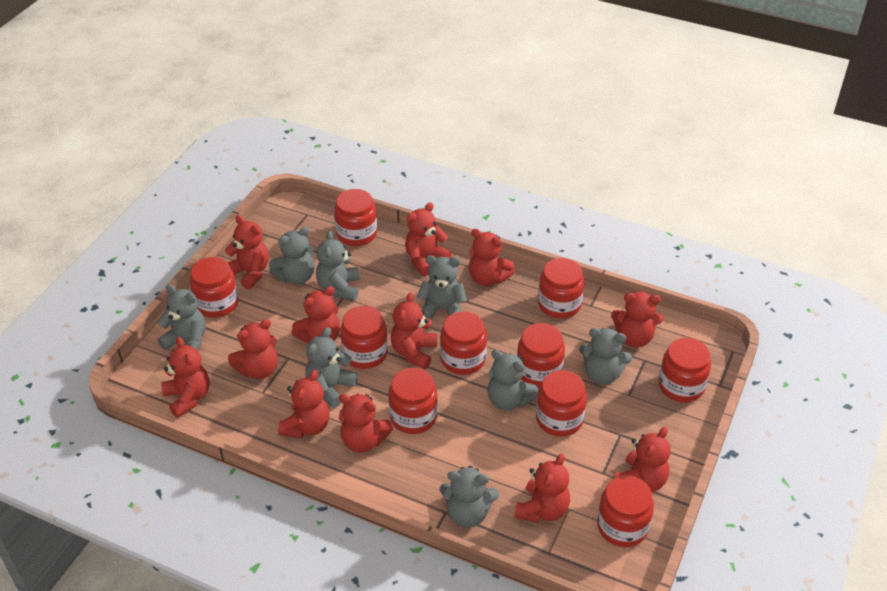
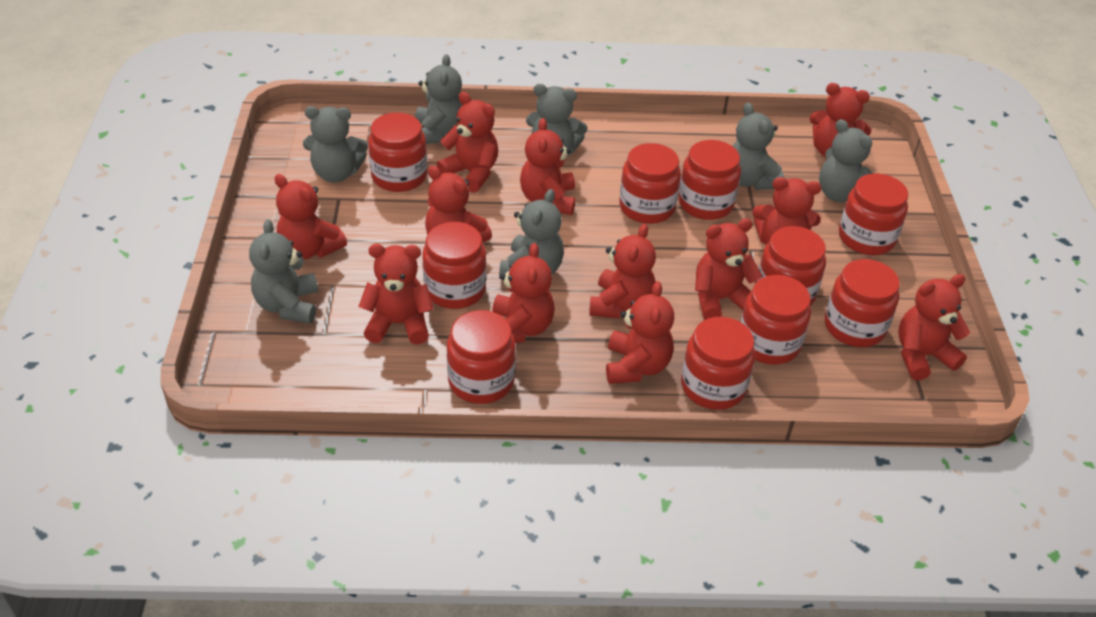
grey teddy bear: 8 -> 7

